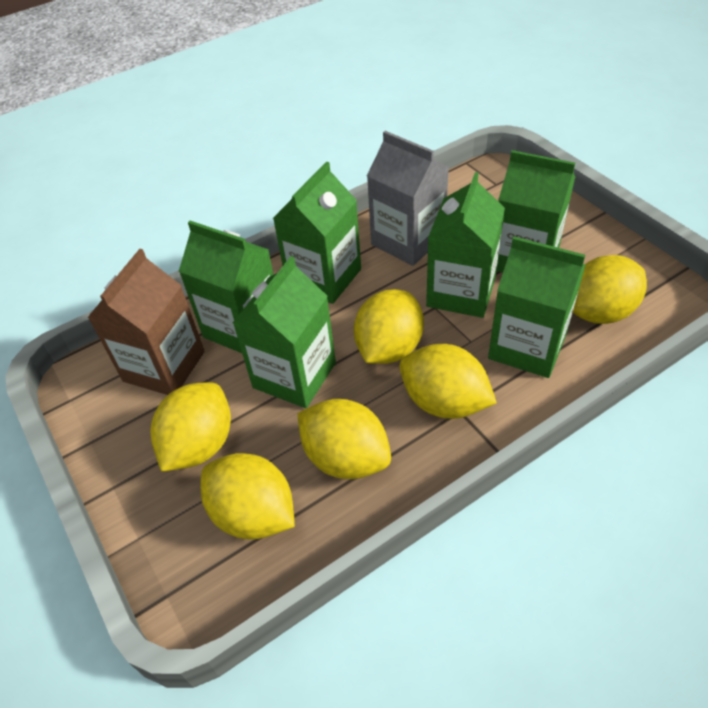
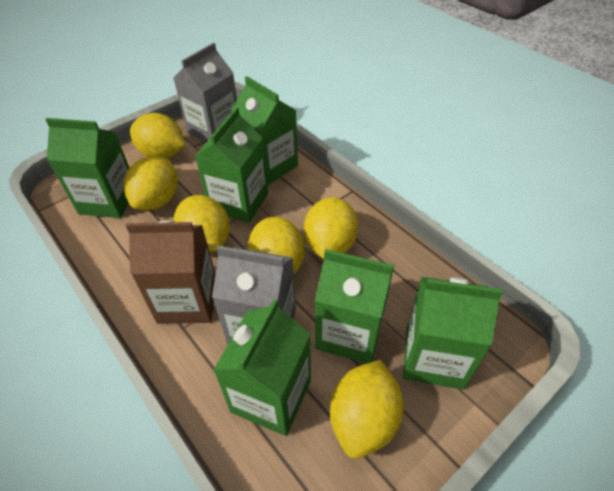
grey carton: 1 -> 2

